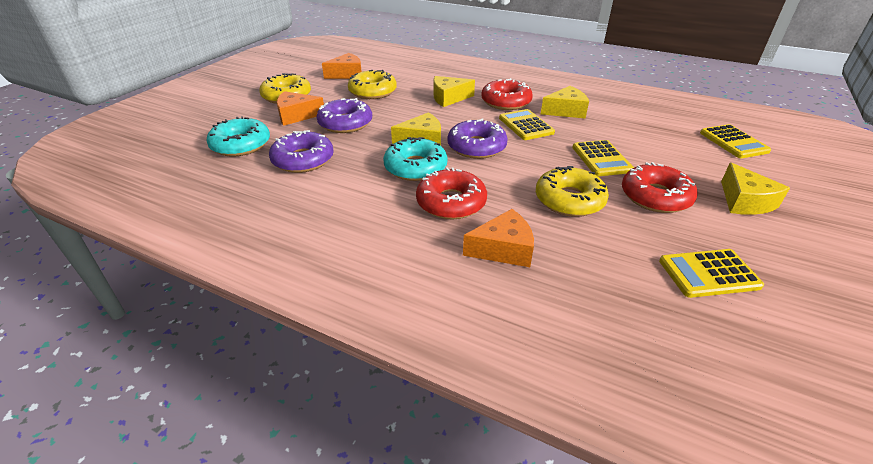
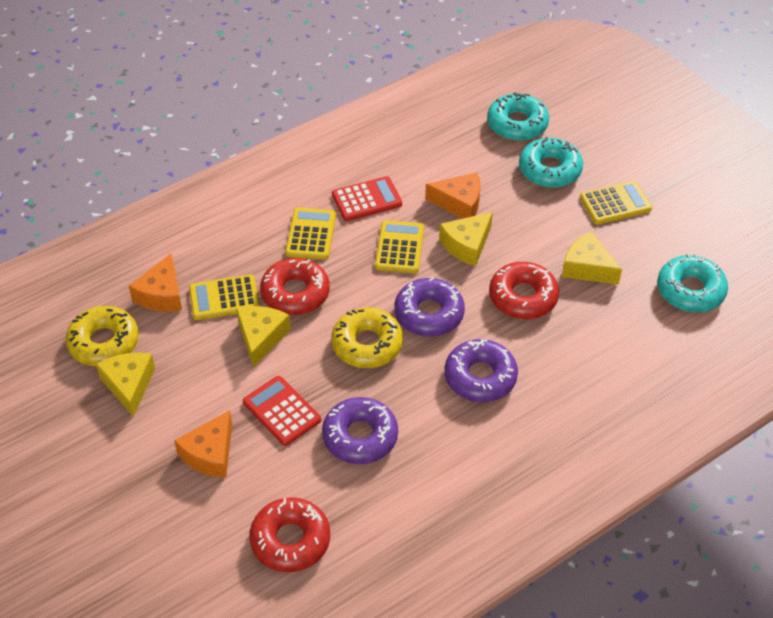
red calculator: 0 -> 2
turquoise donut: 2 -> 3
yellow donut: 3 -> 2

